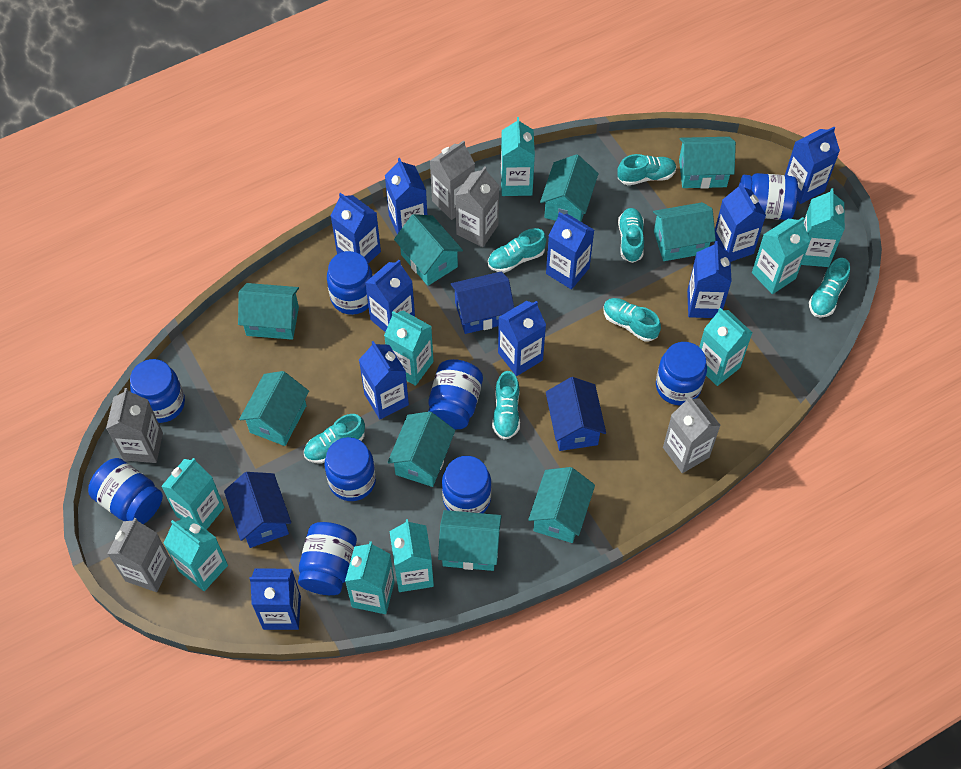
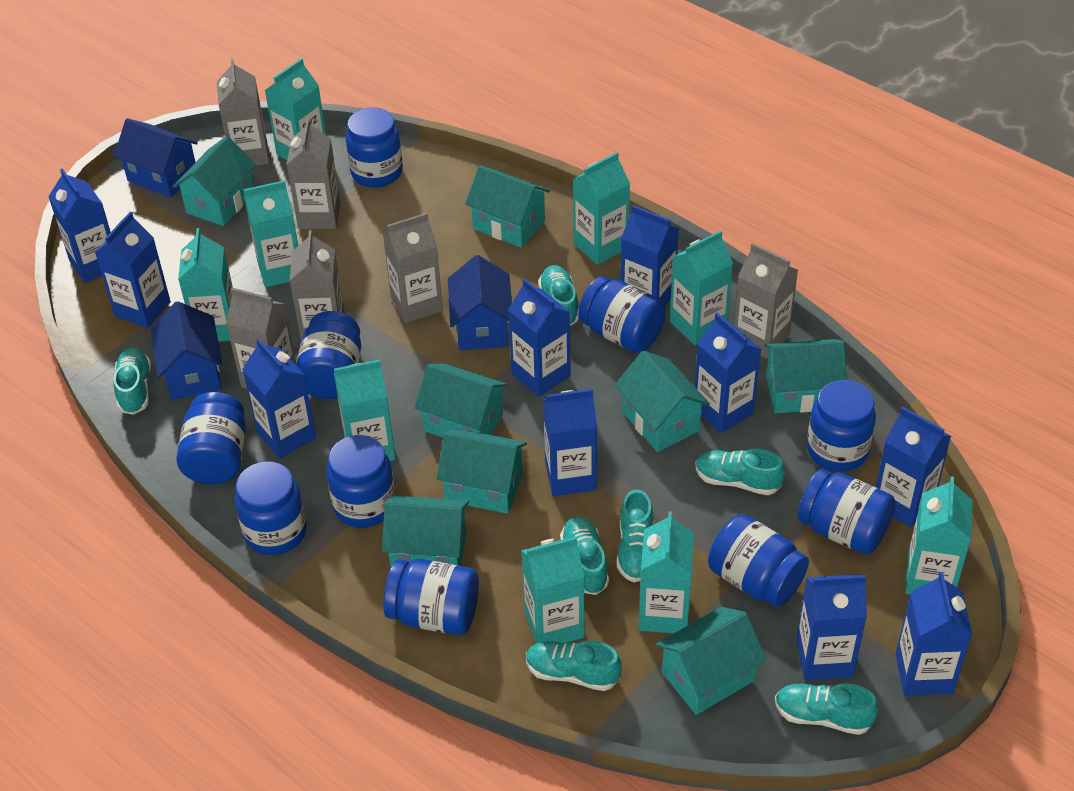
blue jar: 9 -> 10
grey carton: 5 -> 6
turquoise house: 9 -> 8

